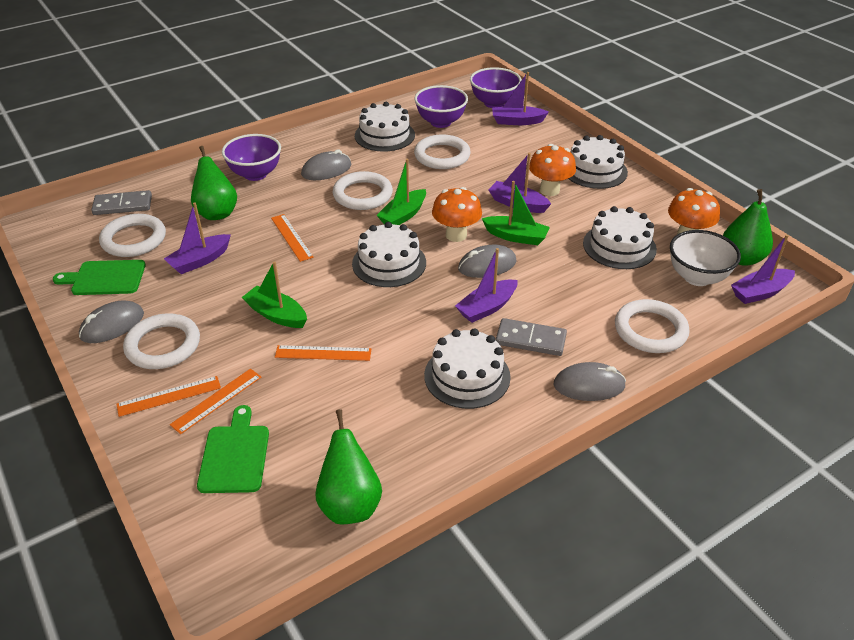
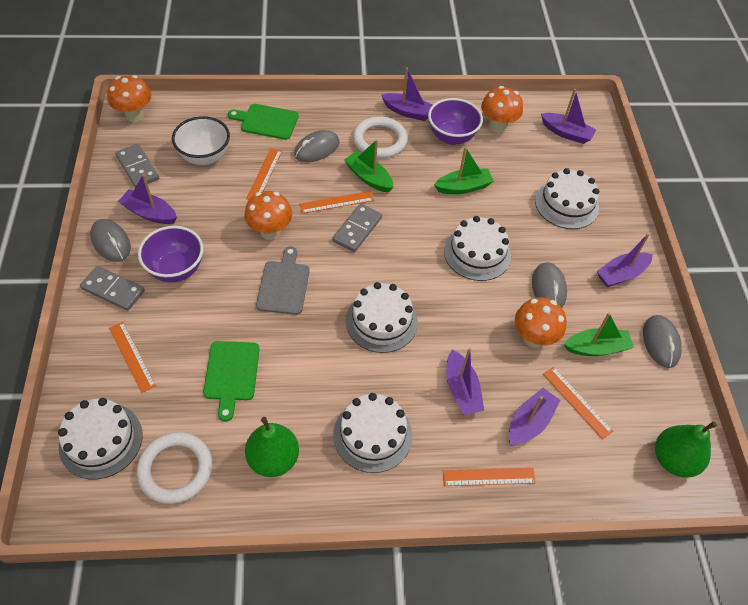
green pear: 3 -> 2
grey cutting board: 0 -> 1
grey domino: 2 -> 3
orange mushroom: 3 -> 4
orange ruler: 4 -> 5
purple boat: 5 -> 6
purple bowl: 3 -> 2
white ring: 5 -> 2

